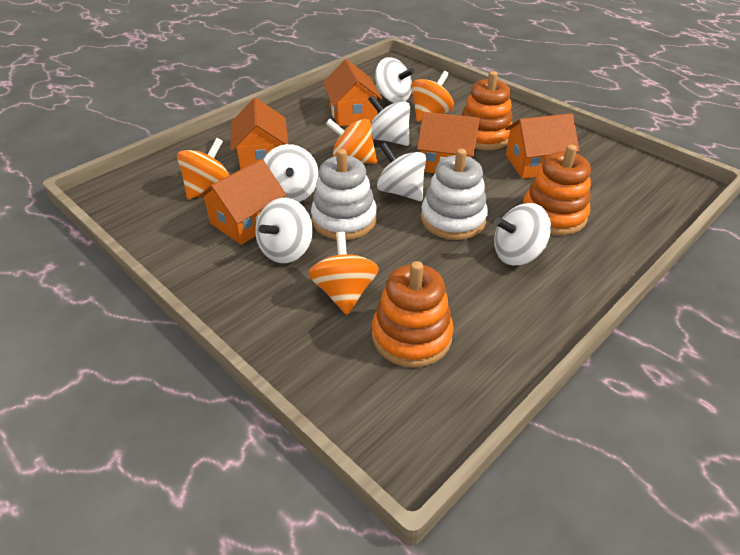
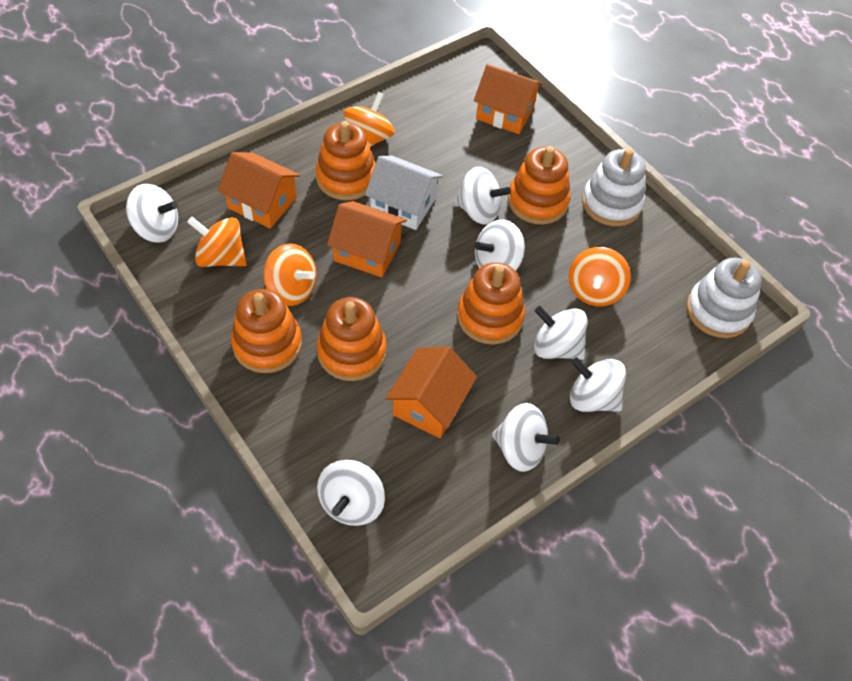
orange house: 5 -> 4
orange stacking toy: 3 -> 5
white house: 0 -> 1
white spinning top: 6 -> 7

